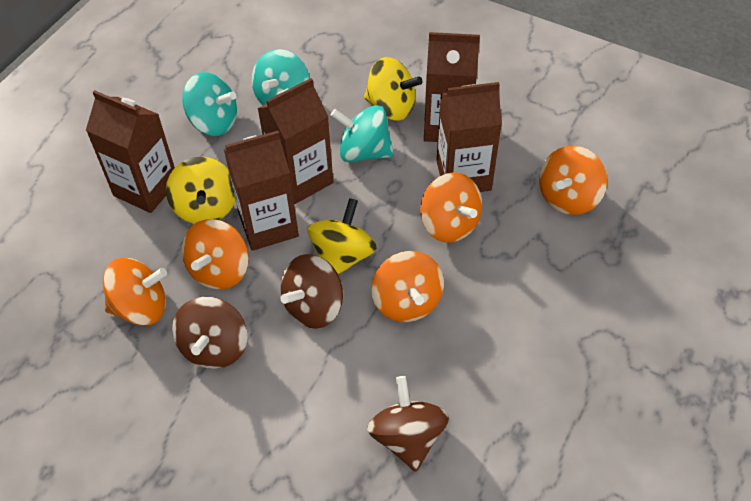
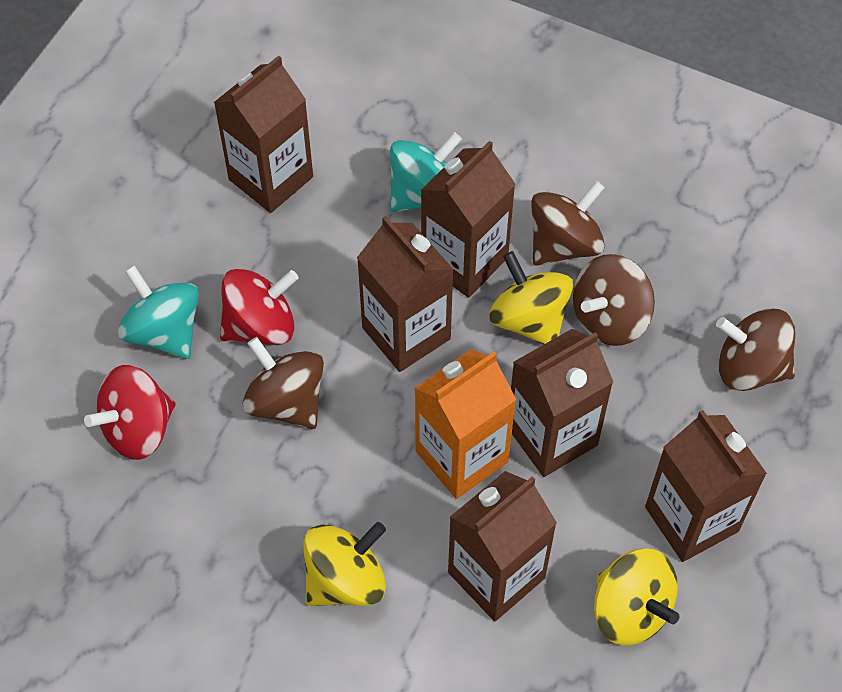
brown carton: 5 -> 6
brown spinning top: 3 -> 4
orange carton: 0 -> 1
orange spinning top: 5 -> 0
red spinning top: 0 -> 2
turquoise spinning top: 3 -> 2

